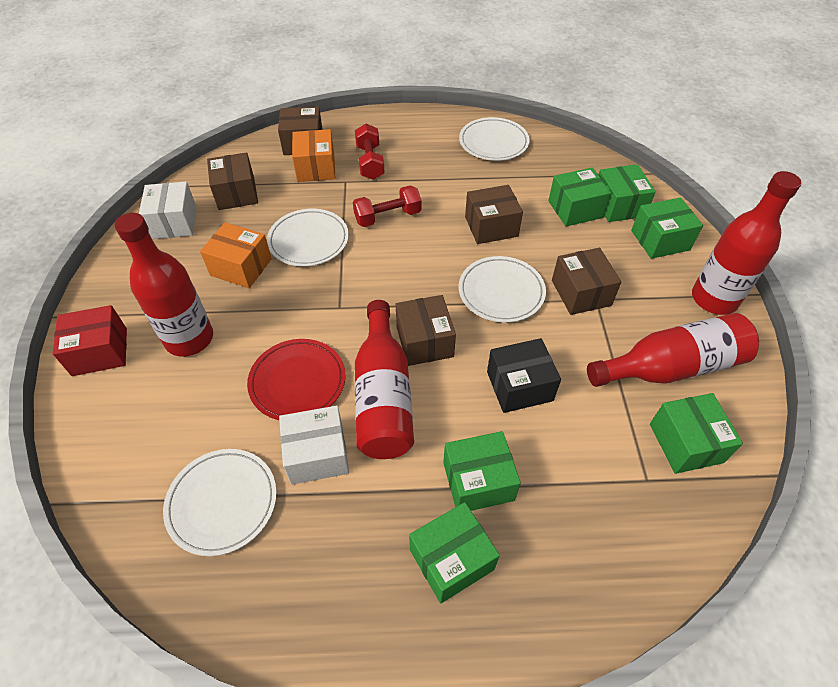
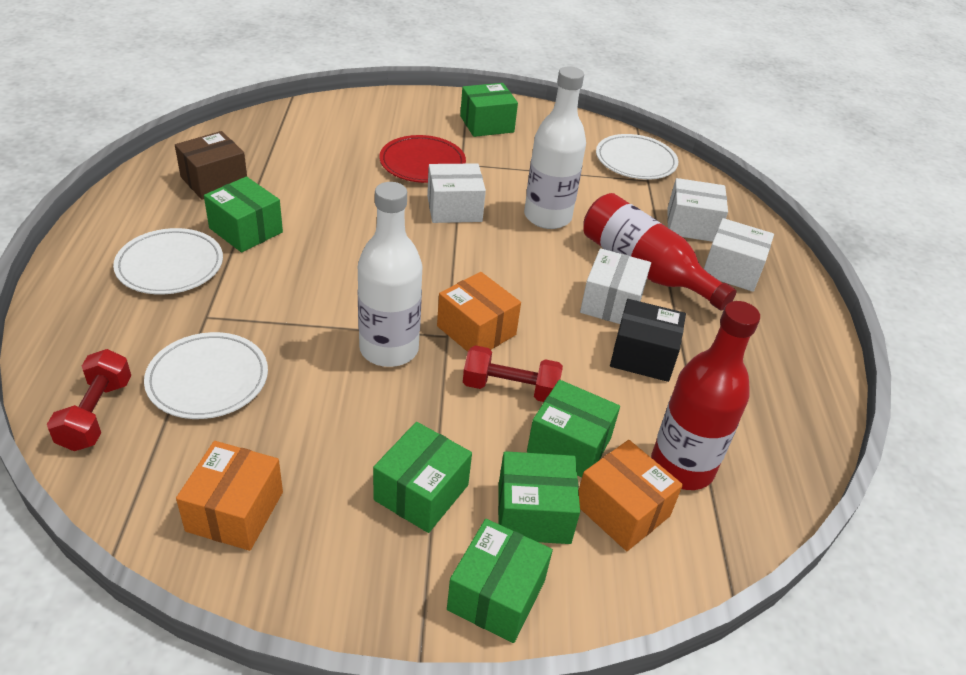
brown box: 5 -> 1
orange box: 2 -> 3
red bottle: 4 -> 2
red box: 1 -> 0
white bottle: 0 -> 2
white box: 2 -> 4
white plate: 4 -> 3

